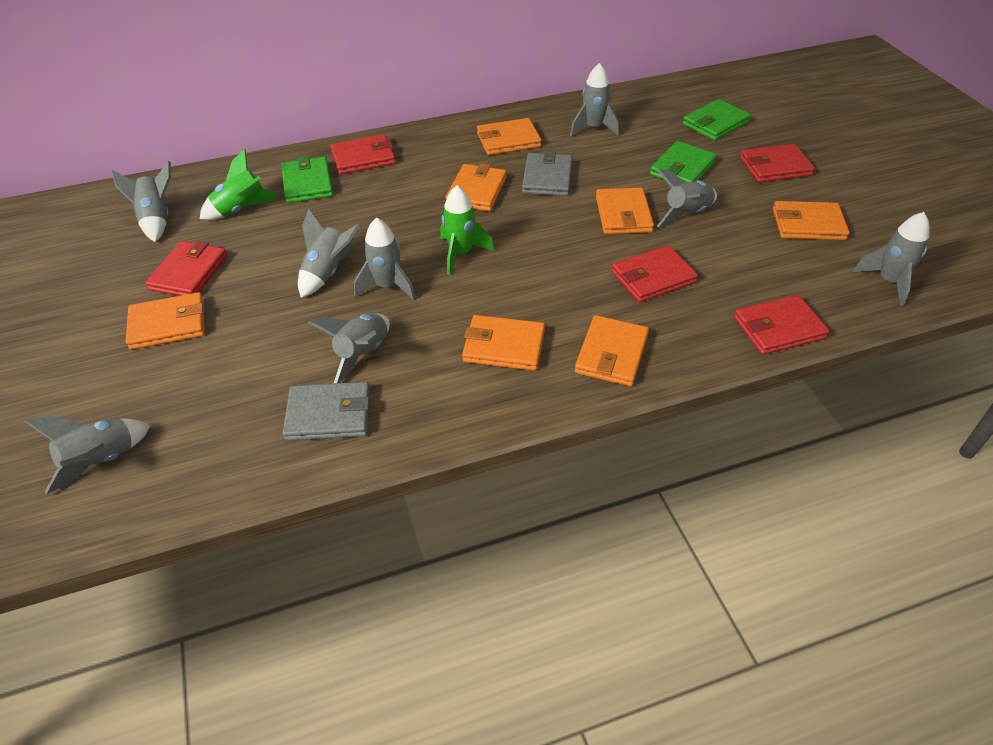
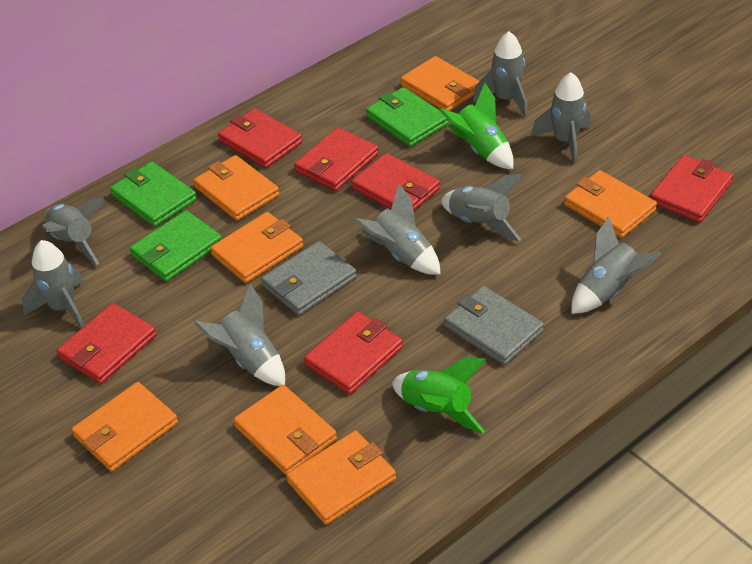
red wallet: 5 -> 6

